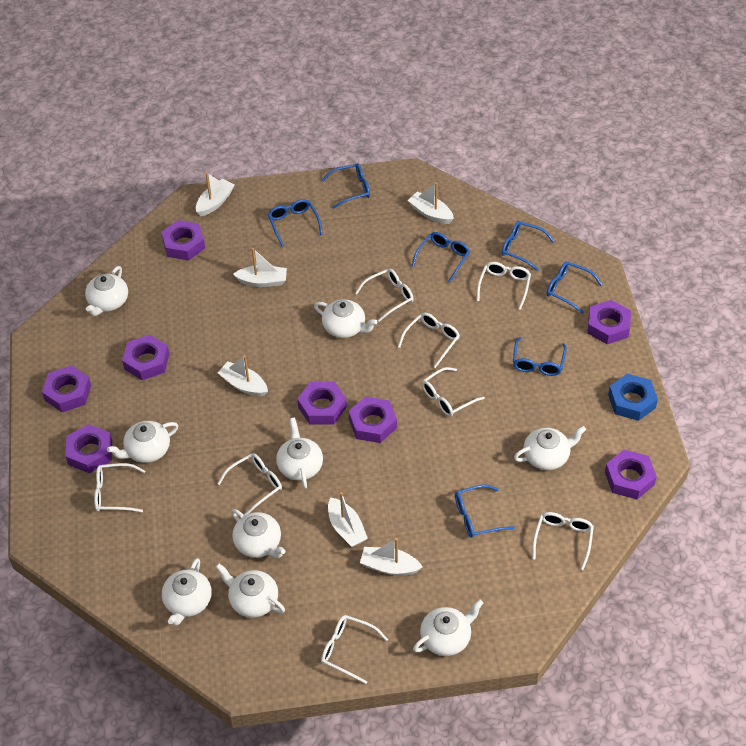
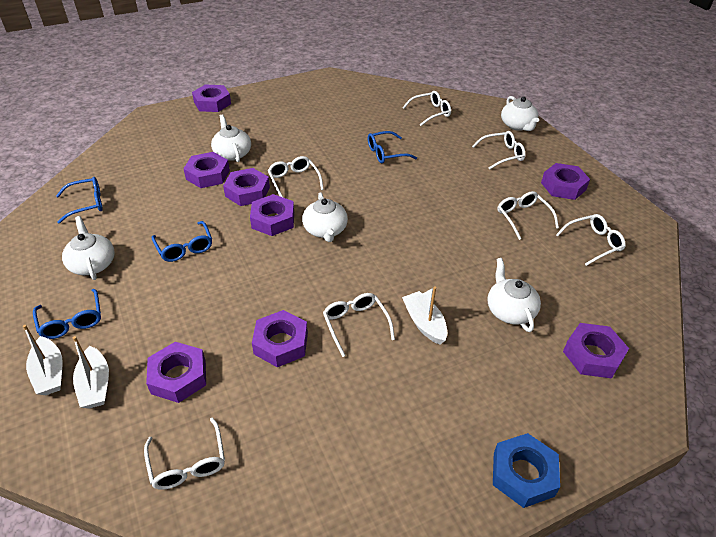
blue glasses: 7 -> 4
white boat: 6 -> 3
white glasses: 8 -> 7
white teapot: 9 -> 5

